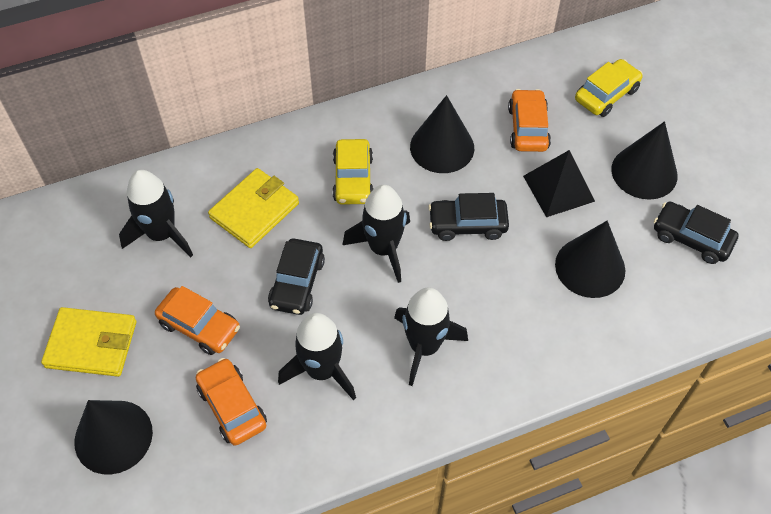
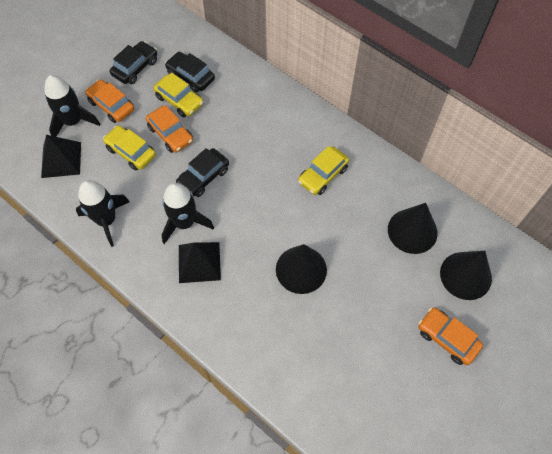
black cone: 4 -> 3
black pyramid: 1 -> 2
black rocket: 4 -> 3
yellow car: 2 -> 3
yellow wallet: 2 -> 0

